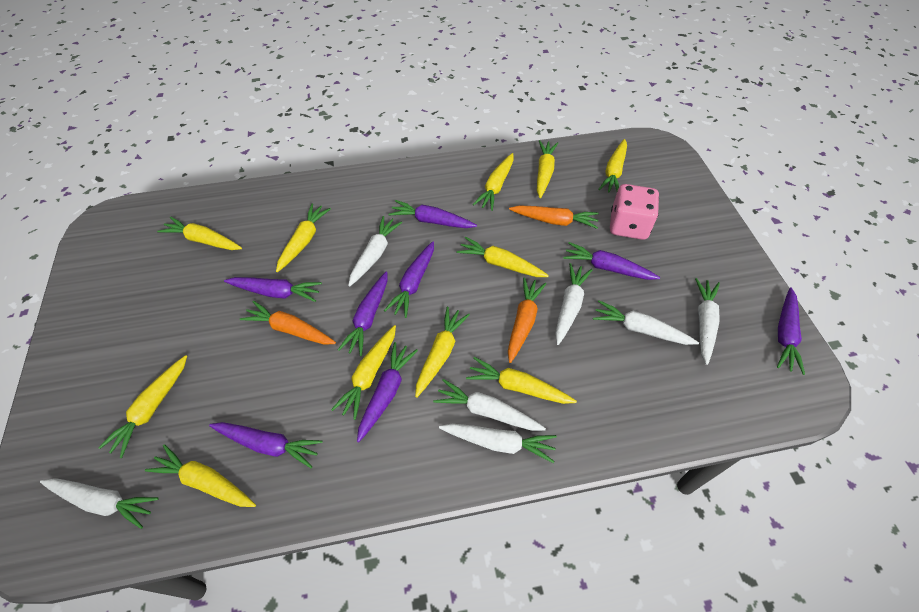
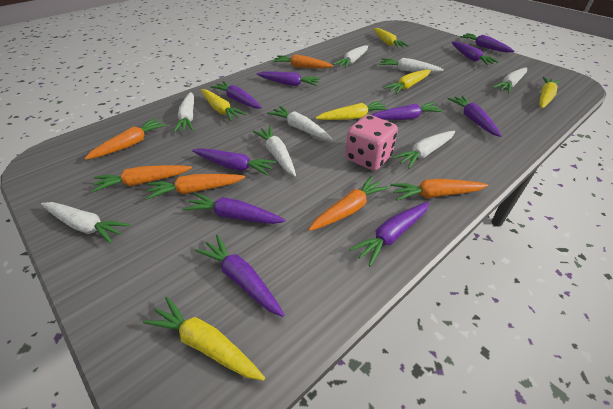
orange carrot: 3 -> 6
purple carrot: 8 -> 10
white carrot: 7 -> 8
yellow carrot: 11 -> 6

